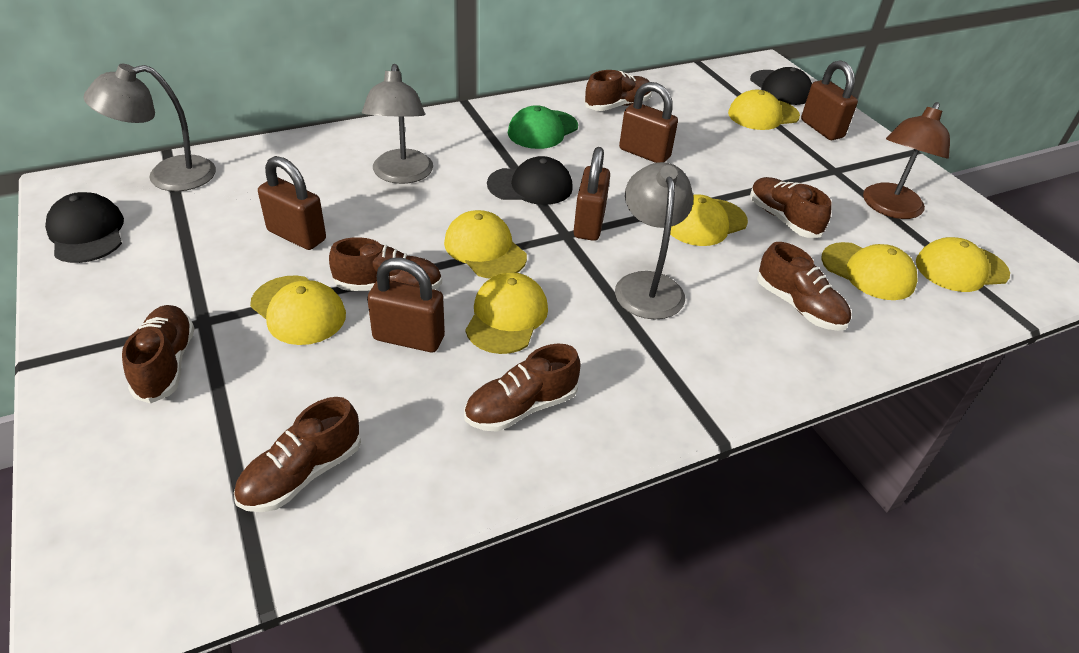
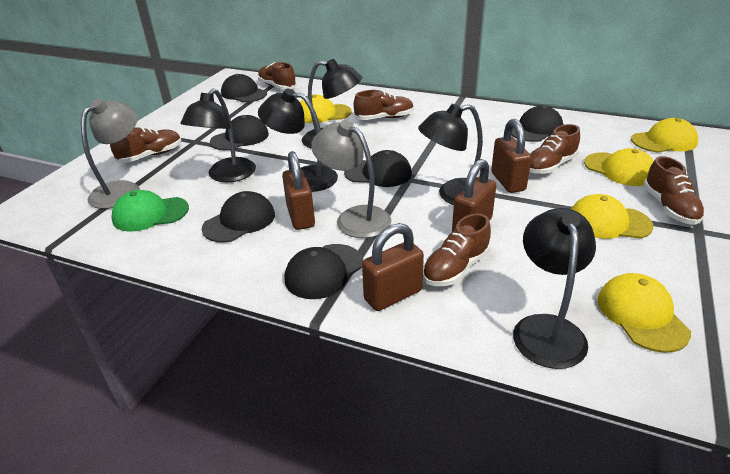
black cap: 3 -> 6
black lamp: 0 -> 5
brown lamp: 1 -> 0
brown padlock: 5 -> 4
brown shoe: 7 -> 6
grey lamp: 3 -> 2
yellow cap: 7 -> 5

